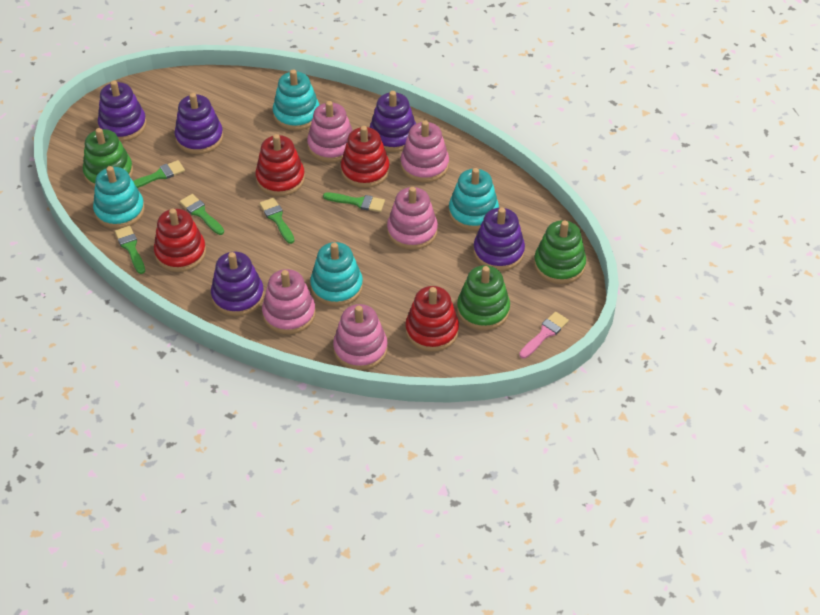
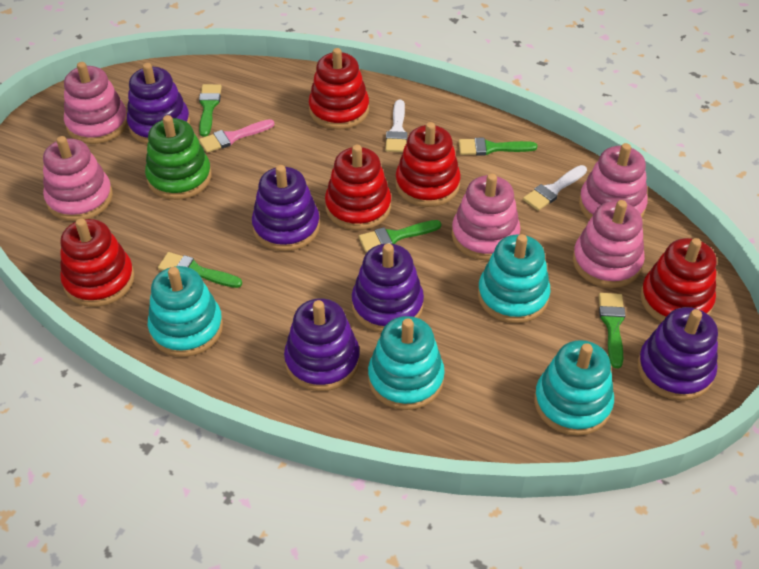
green stacking toy: 3 -> 1
red stacking toy: 4 -> 5
white brush: 0 -> 2

